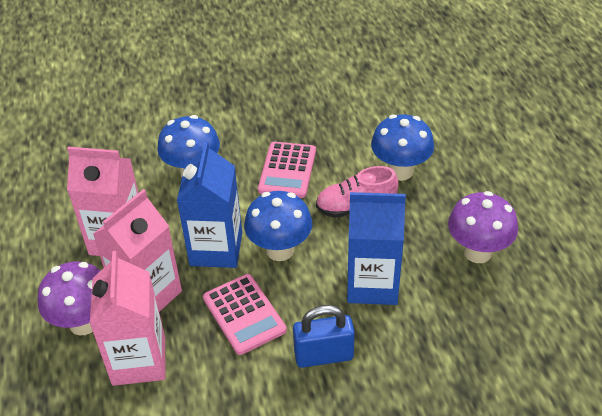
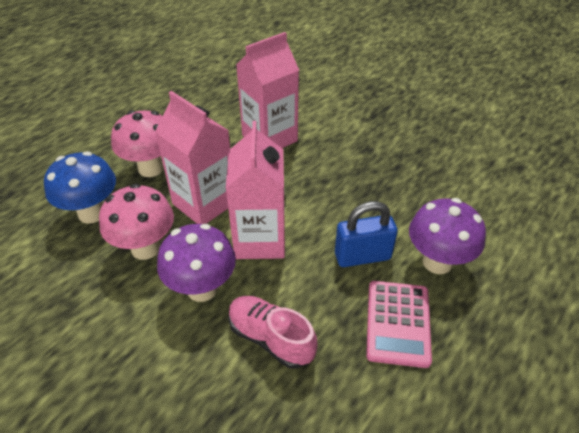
blue carton: 2 -> 0
blue mushroom: 3 -> 1
pink calculator: 2 -> 1
pink mushroom: 0 -> 2

